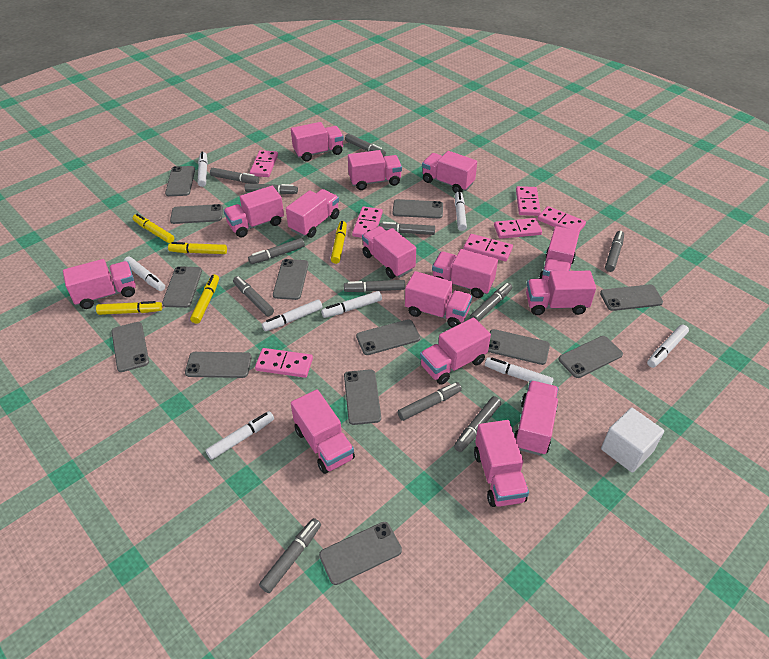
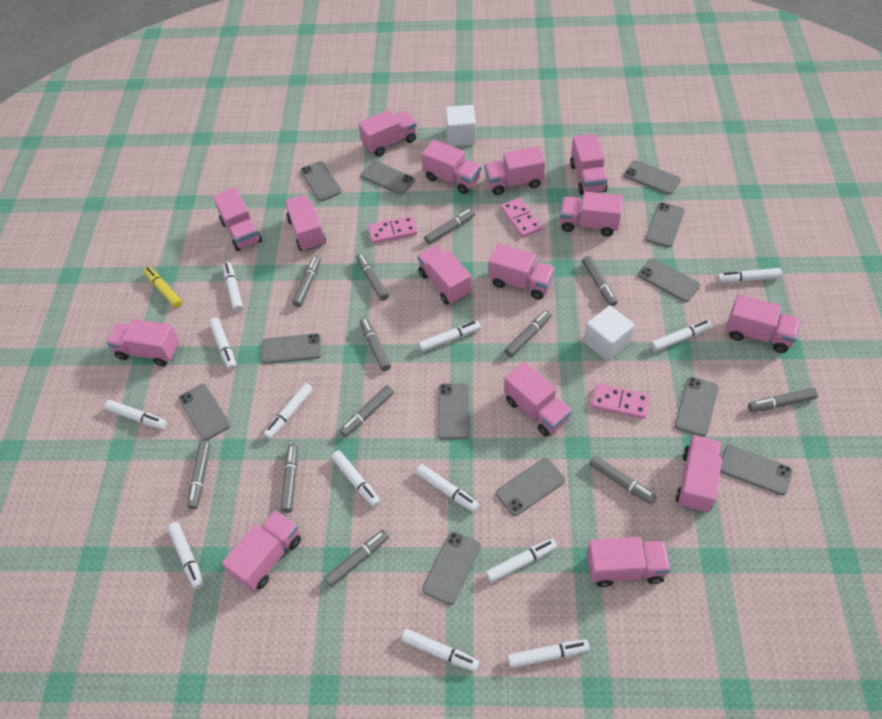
grey phone: 13 -> 12
pink domino: 7 -> 3
white cube: 1 -> 2
white marker: 8 -> 13
yellow marker: 5 -> 1

